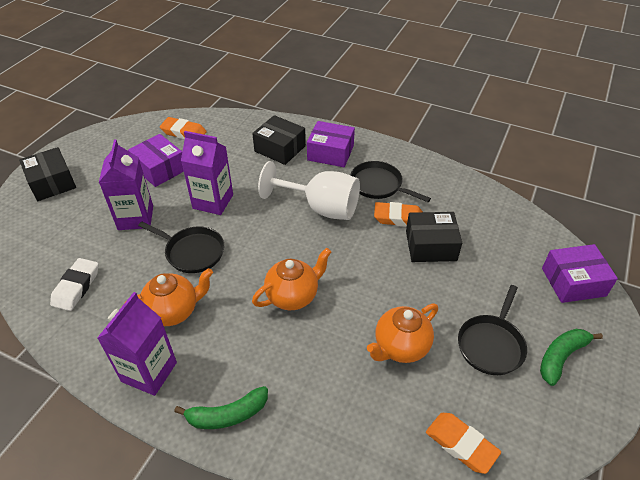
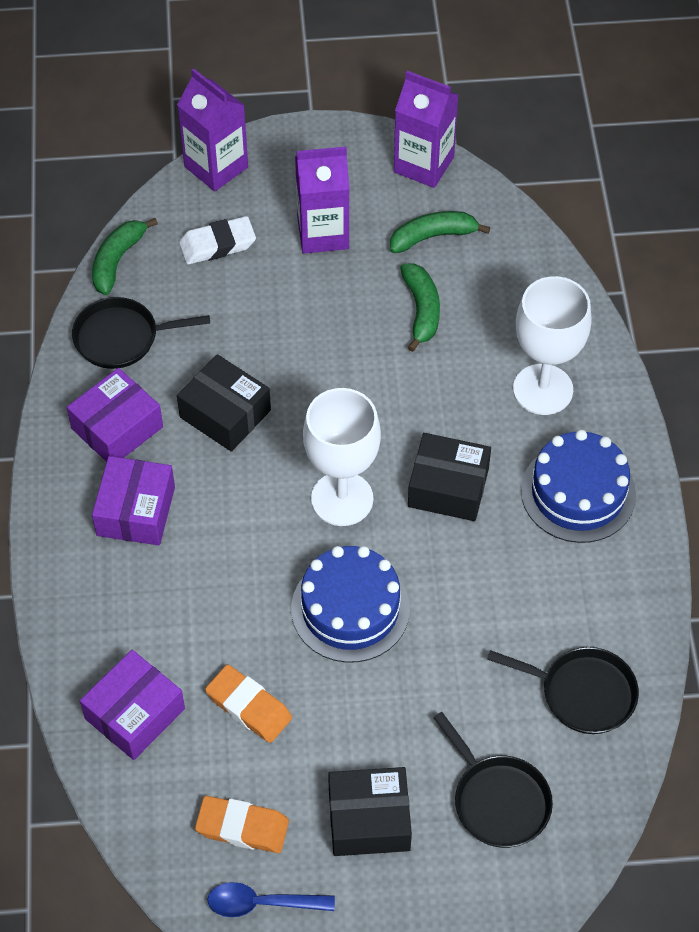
blue cake: 0 -> 2
blue spoon: 0 -> 1
green banana: 2 -> 3
orange eraser: 3 -> 2
orange teapot: 3 -> 0
white goblet: 1 -> 2

